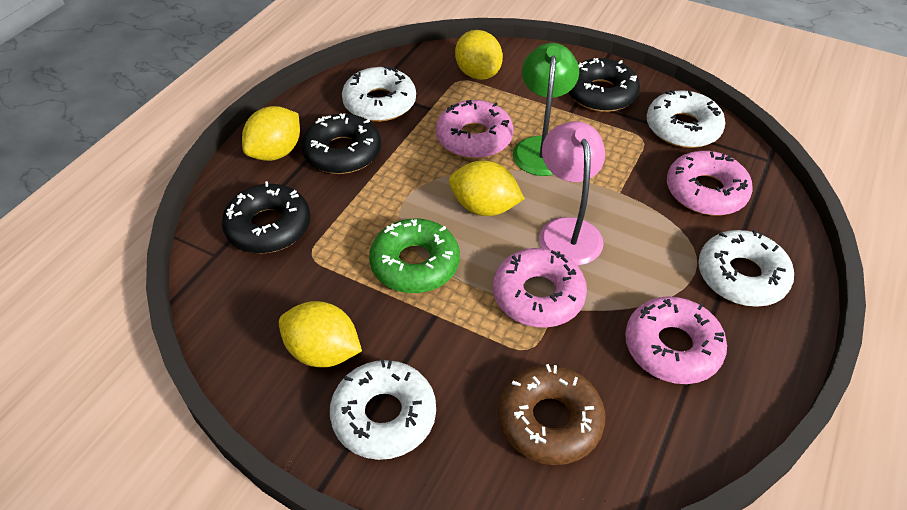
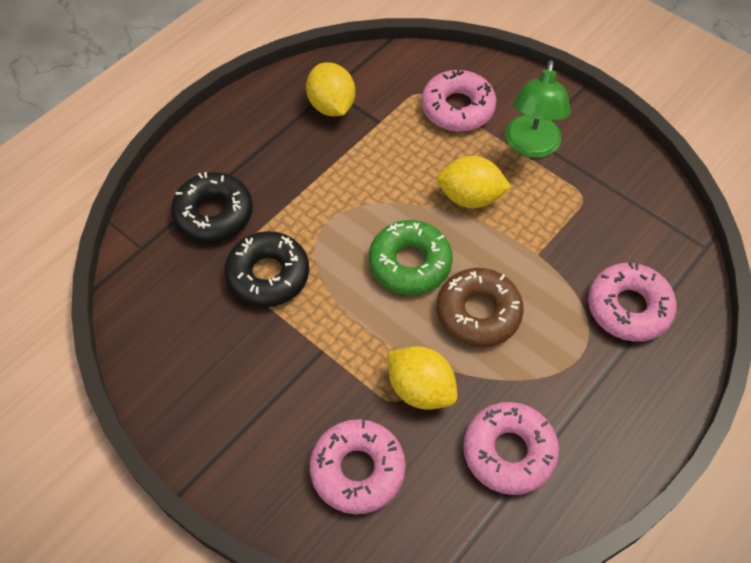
black donut: 3 -> 2
pink lamp: 1 -> 0
white donut: 4 -> 0
yellow lemon: 4 -> 3

